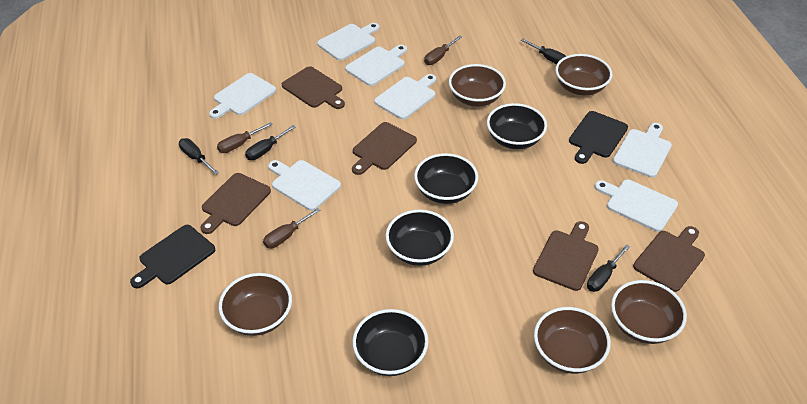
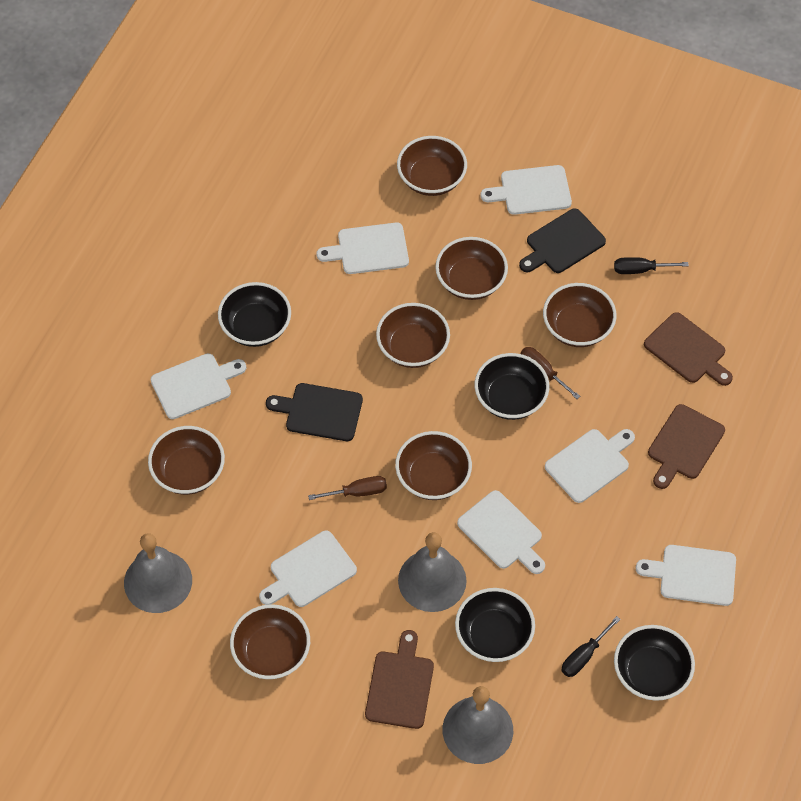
black screwdriver: 4 -> 2
brown bowl: 5 -> 7
brown cutting board: 5 -> 3
brown screwdriver: 3 -> 2
grey bell: 0 -> 3

